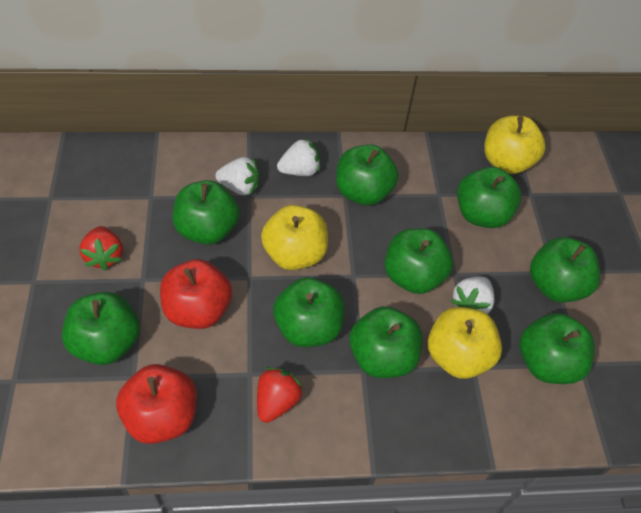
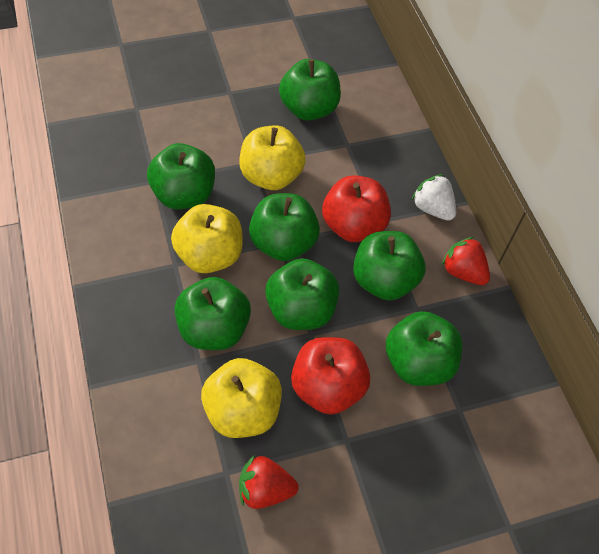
green apple: 9 -> 7
white strawberry: 3 -> 1

